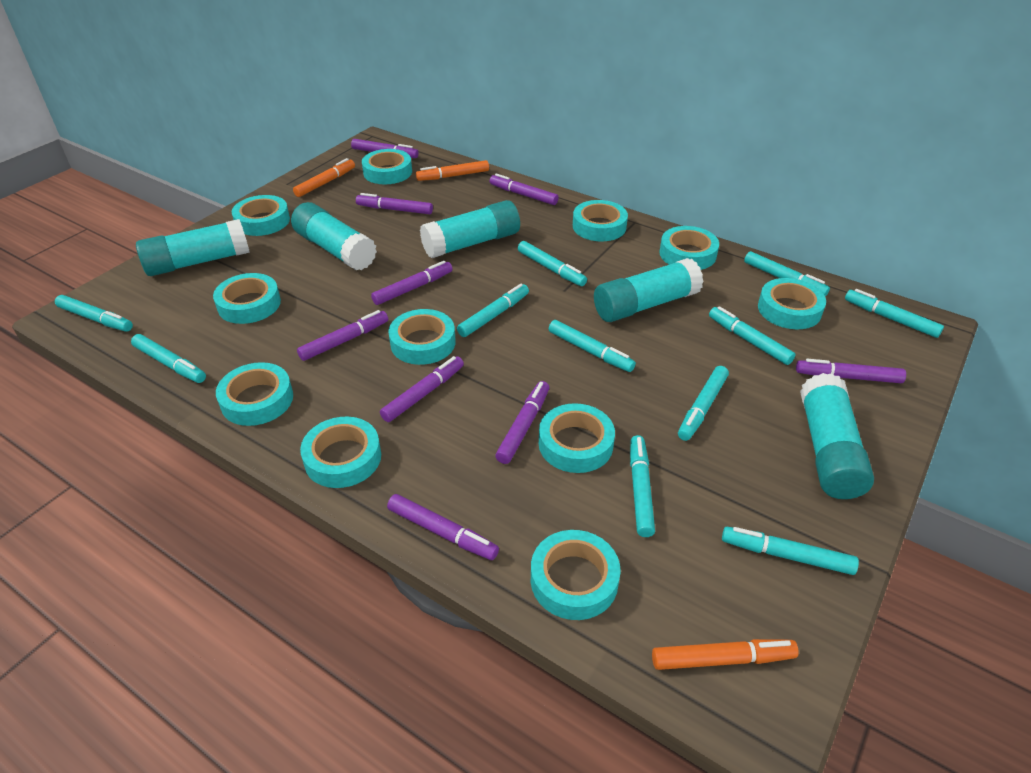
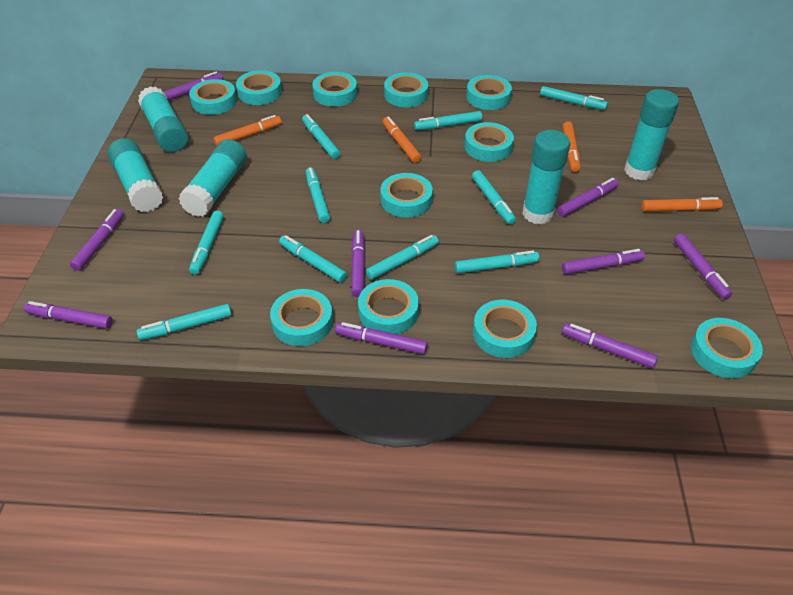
orange marker: 3 -> 4
turquoise marker: 11 -> 10

